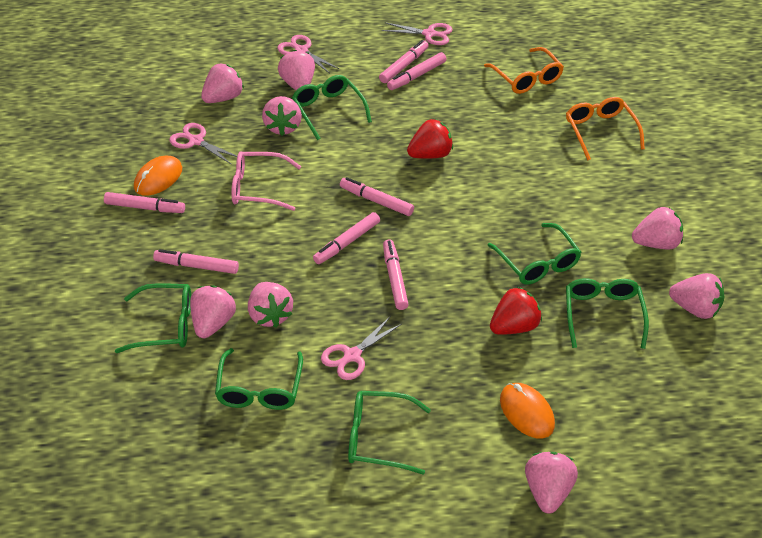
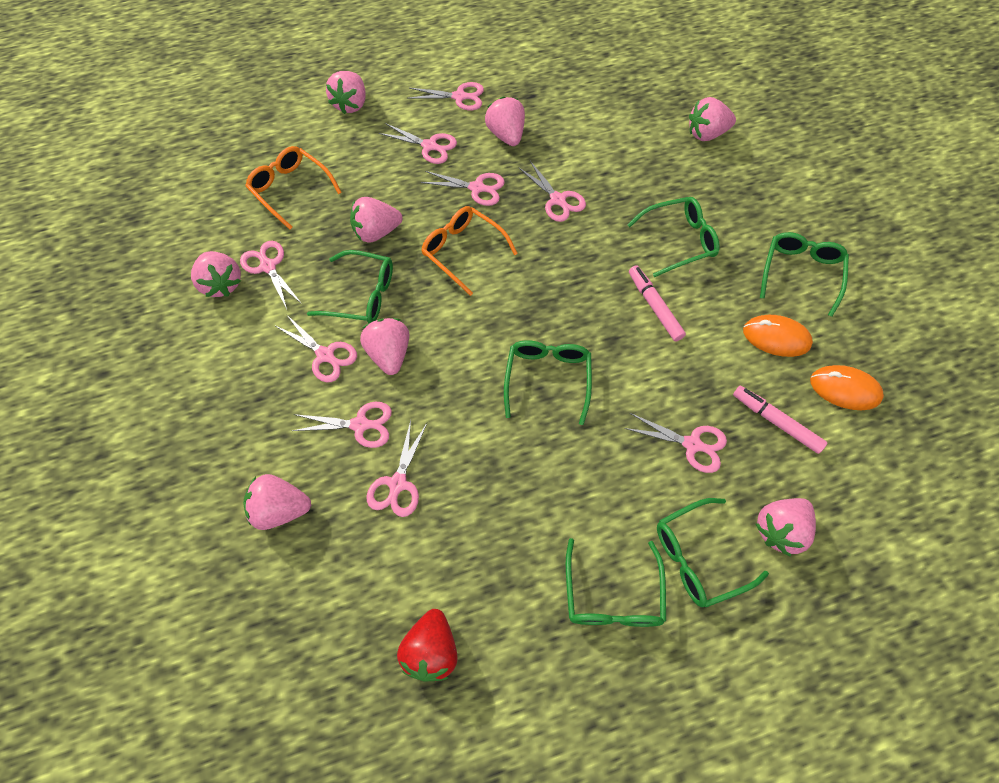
pink glasses: 1 -> 0
pink marker: 7 -> 2
pink scissors: 4 -> 9
red strawberry: 2 -> 1

